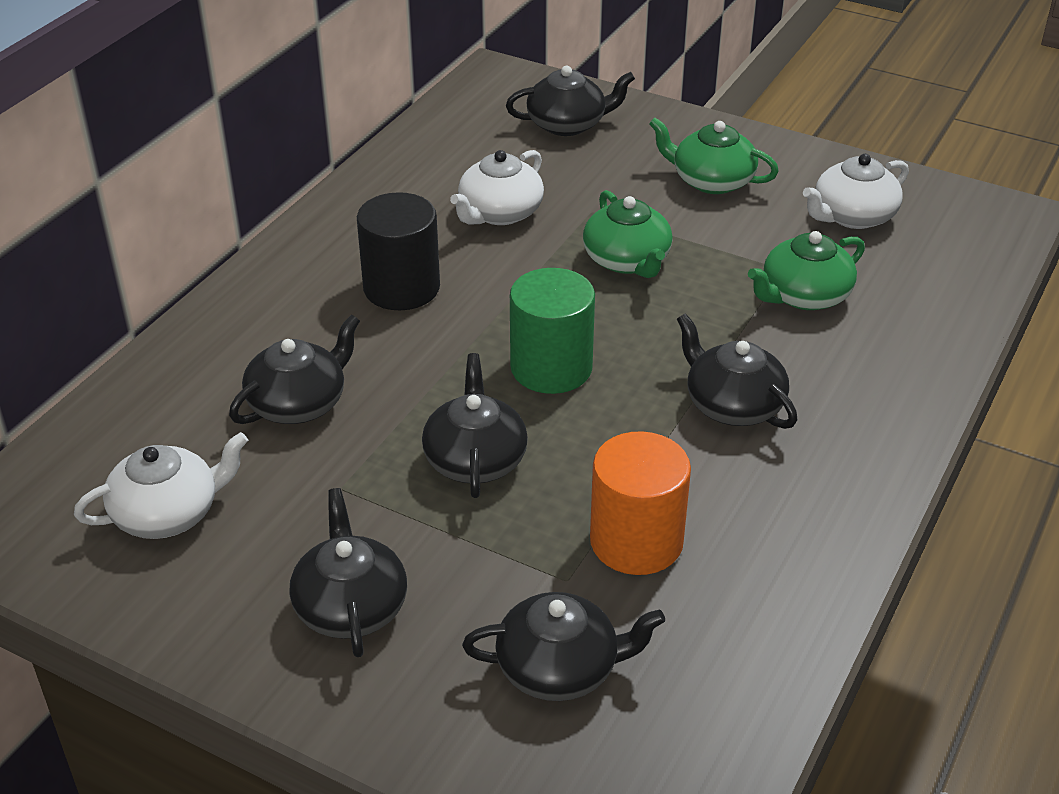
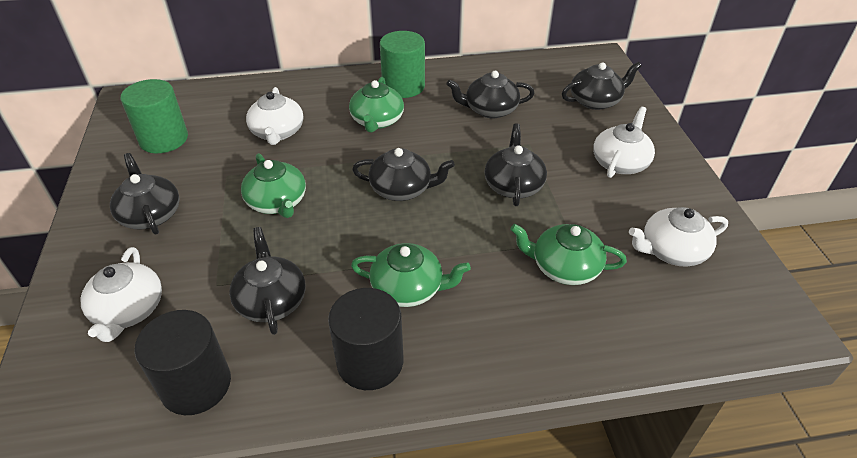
black cylinder: 1 -> 2
green cylinder: 1 -> 2
green teapot: 3 -> 4
orange cylinder: 1 -> 0
white teapot: 3 -> 4

